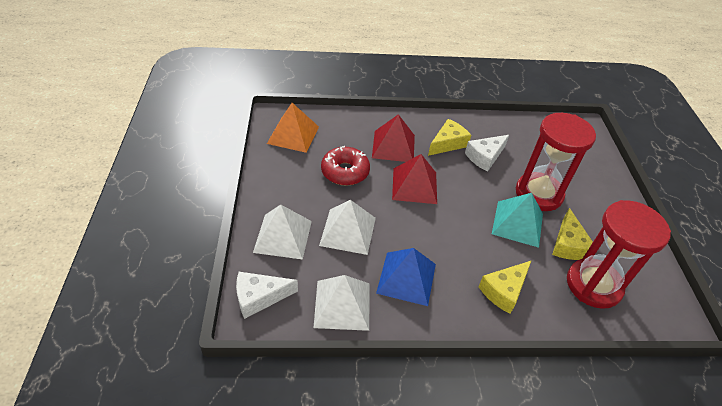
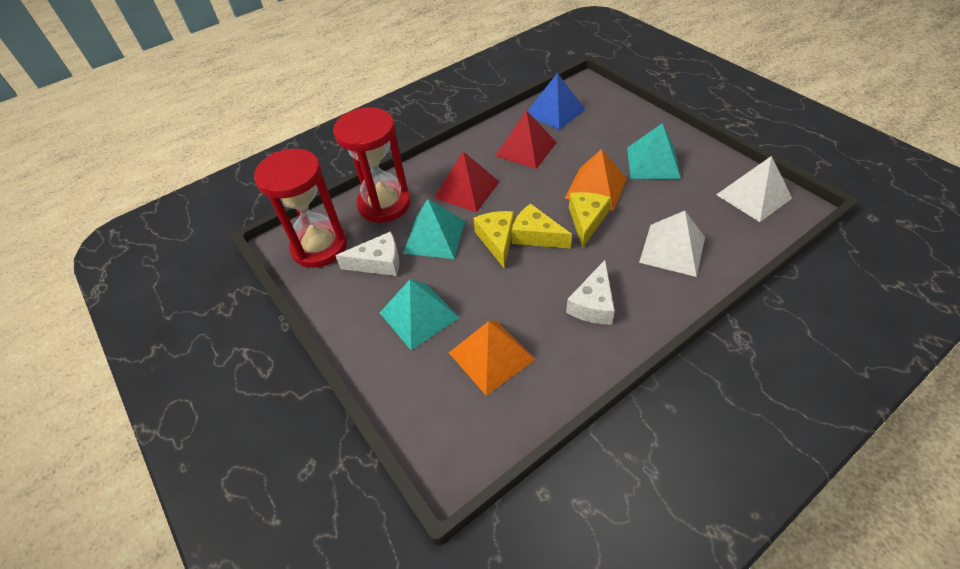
orange pyramid: 1 -> 2
red donut: 1 -> 0
turquoise pyramid: 1 -> 3
white pyramid: 3 -> 2

